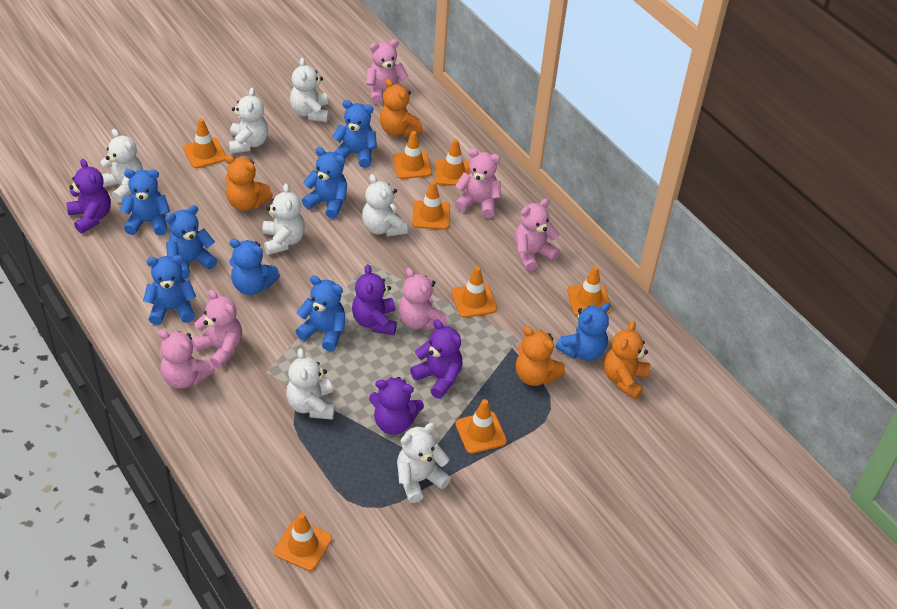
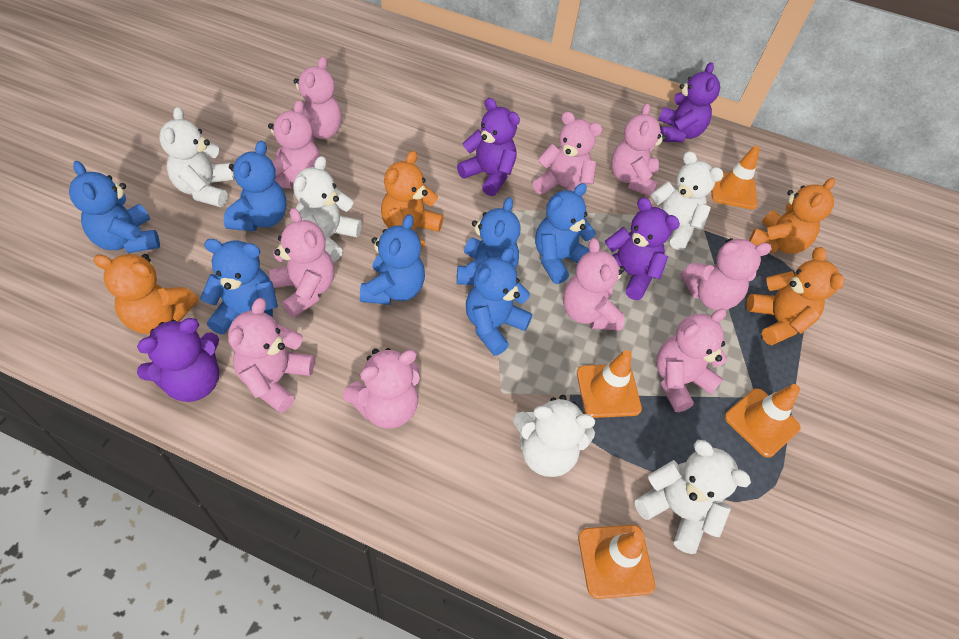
blue teddy bear: 8 -> 7
orange traffic cone: 8 -> 4
pink teddy bear: 6 -> 10
white teddy bear: 7 -> 5

